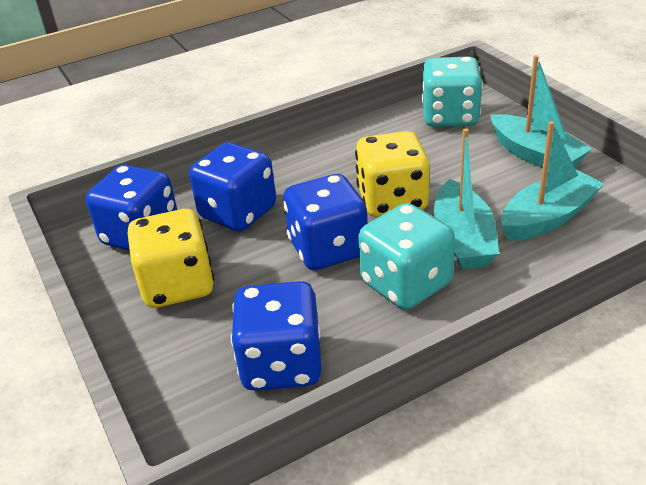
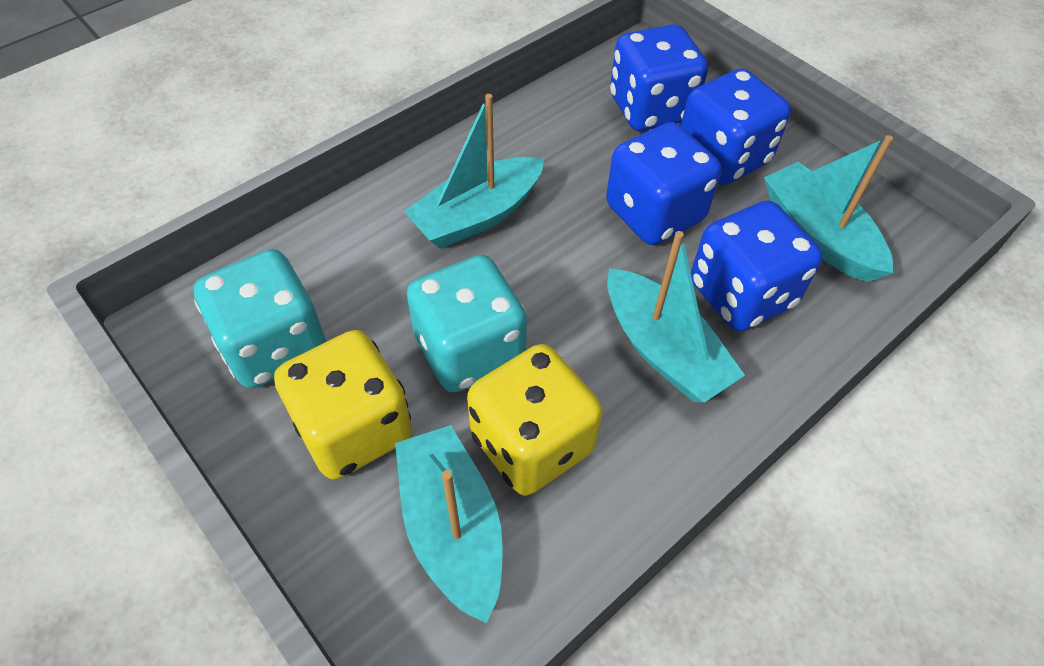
turquoise boat: 3 -> 4

